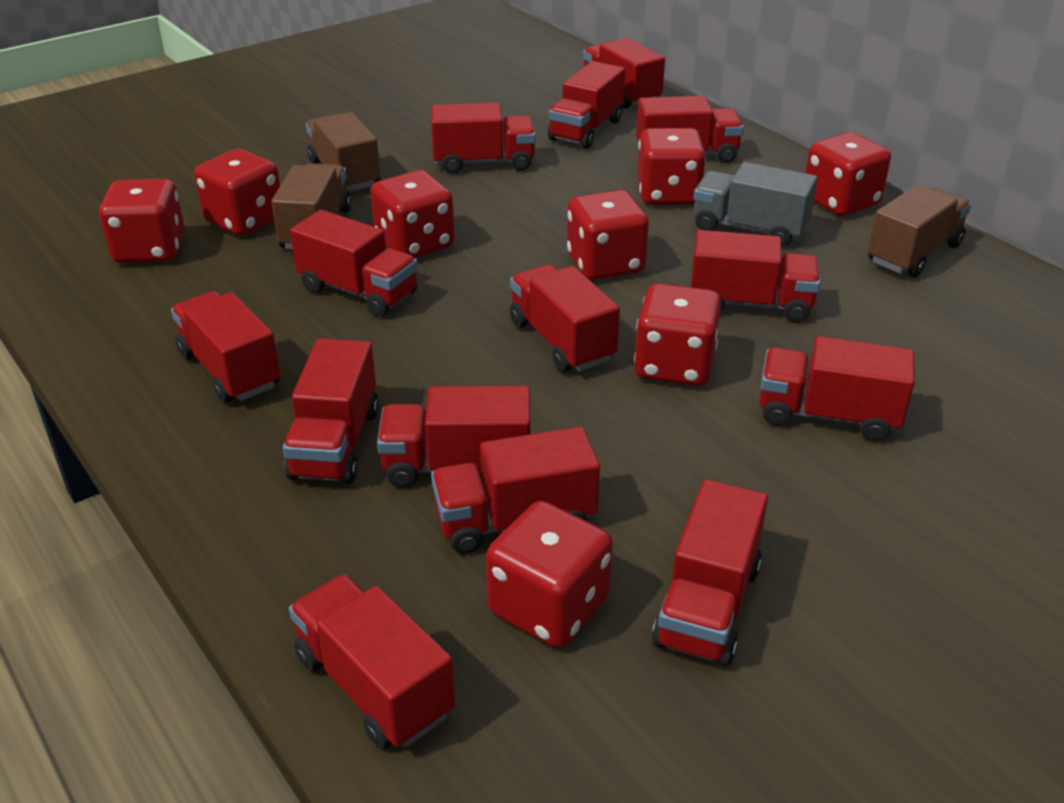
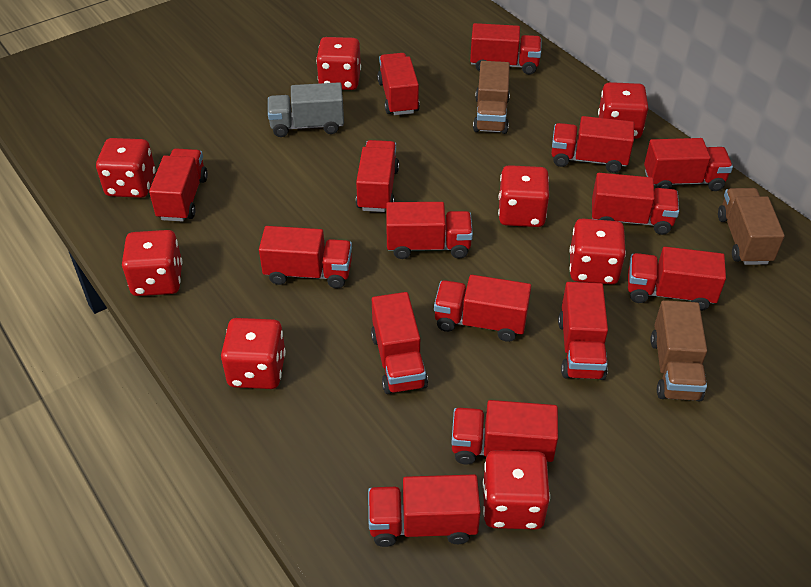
red truck: 14 -> 15

